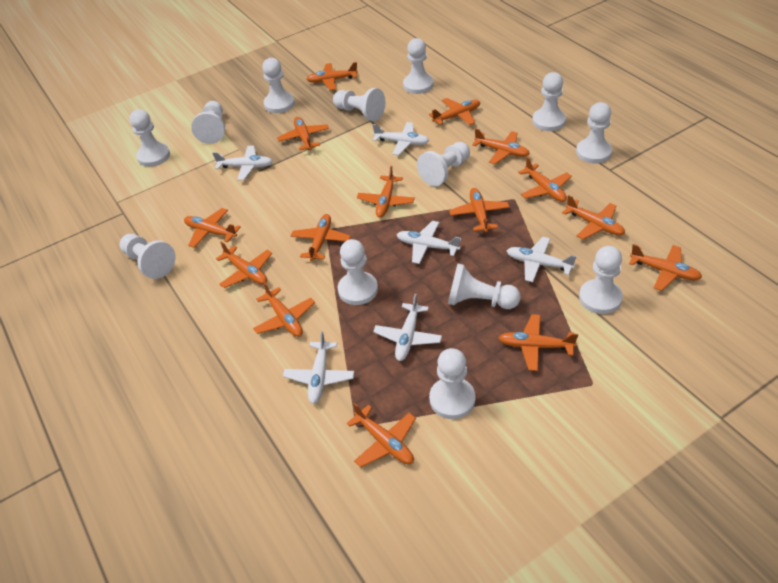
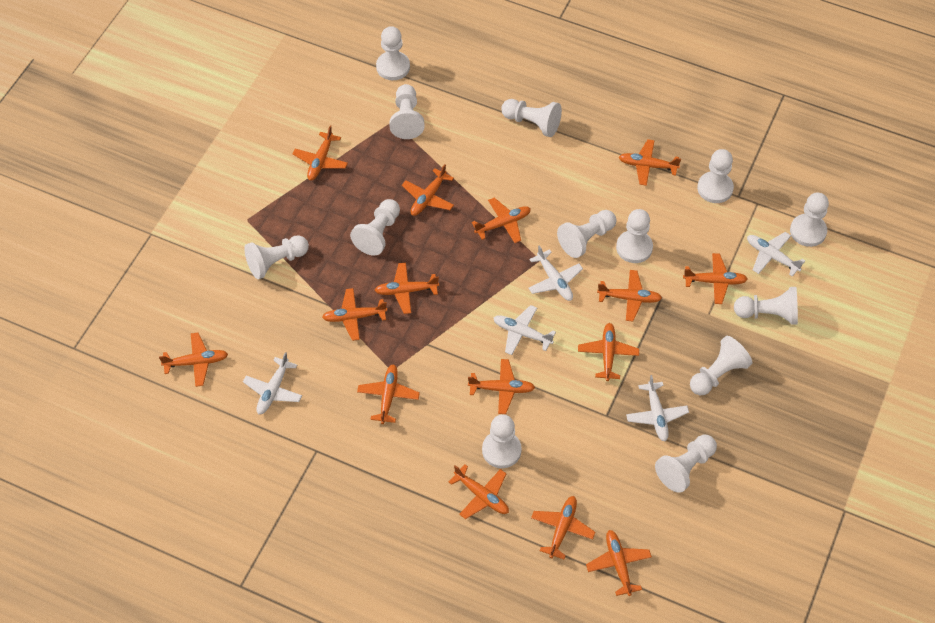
white plane: 6 -> 5

